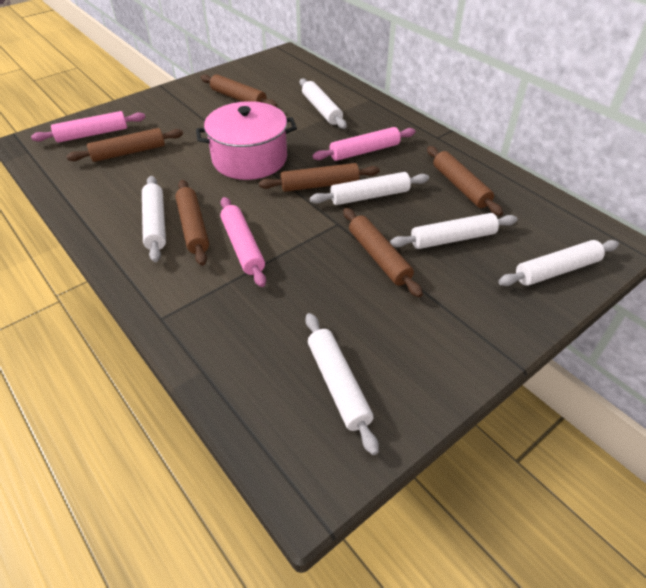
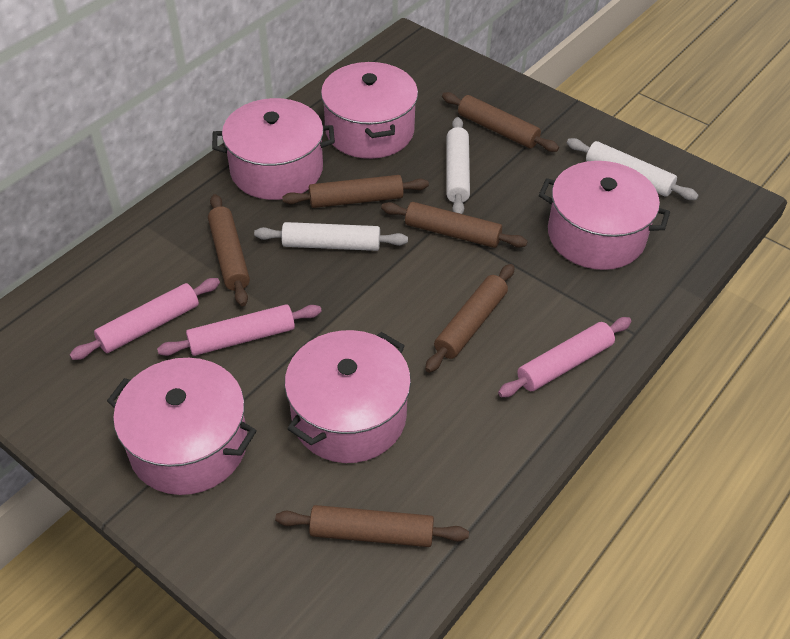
pink pot: 1 -> 5
white rolling pin: 6 -> 3

